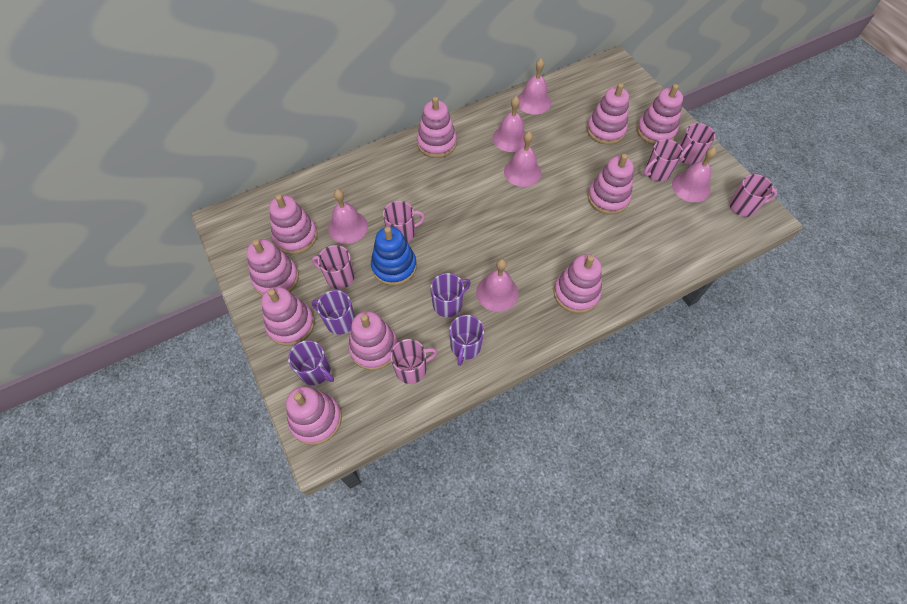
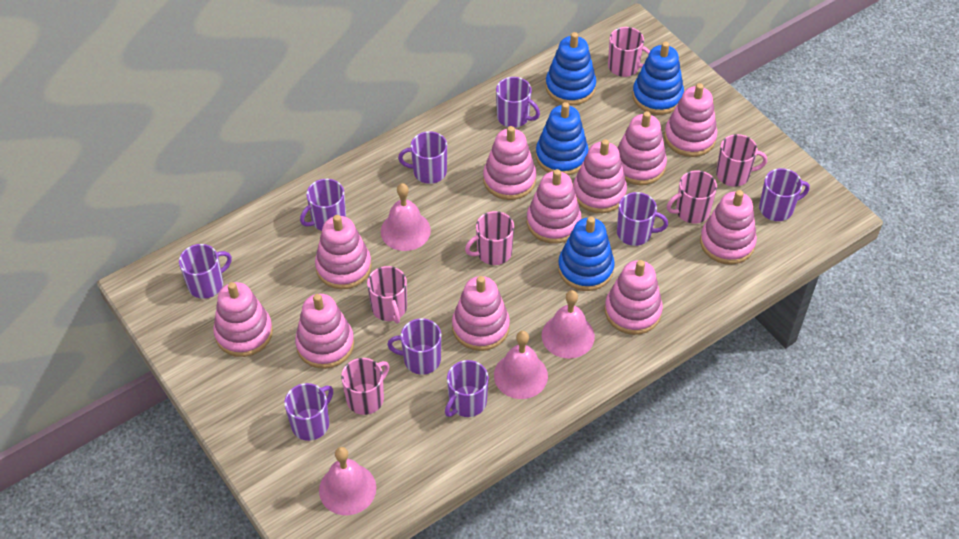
blue stacking toy: 1 -> 4
pink bell: 6 -> 4
pink stacking toy: 10 -> 11
purple mug: 4 -> 9

